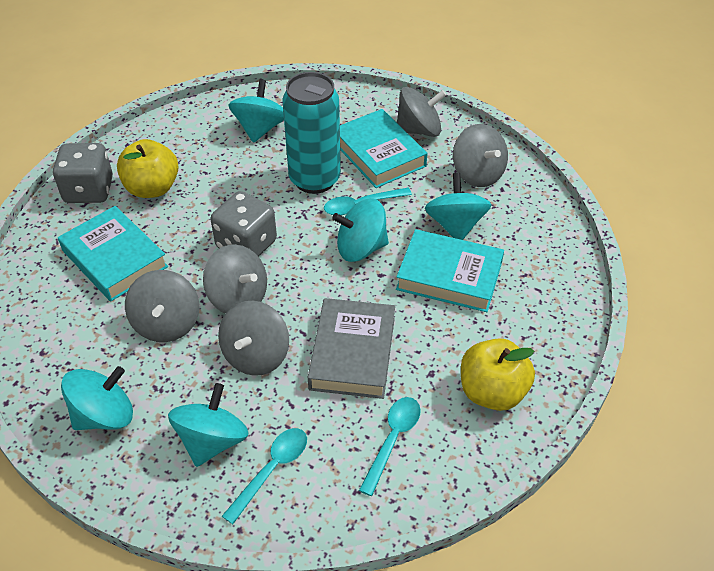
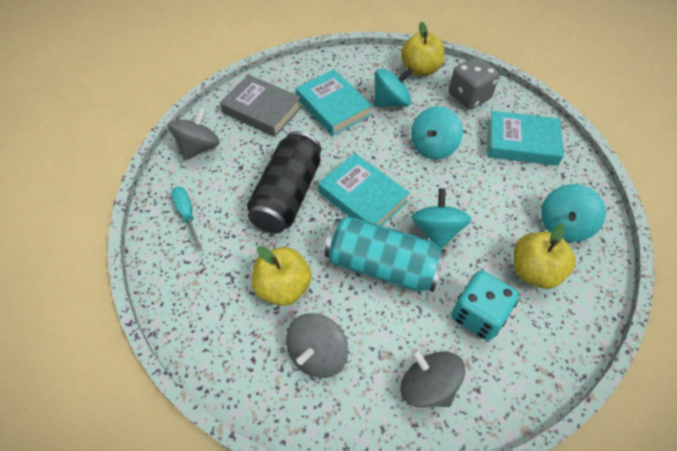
black can: 0 -> 1
grey dice: 2 -> 1
grey spinning top: 5 -> 3
turquoise dice: 0 -> 1
turquoise screwdriver: 0 -> 1
turquoise spinning top: 5 -> 4
turquoise spoon: 3 -> 0
yellow apple: 2 -> 3

